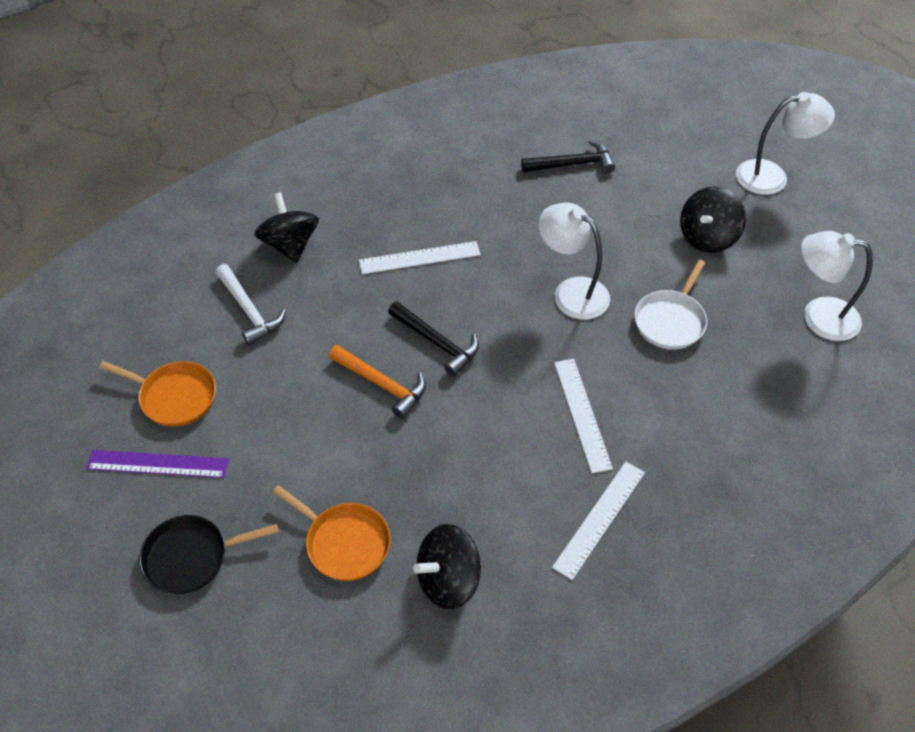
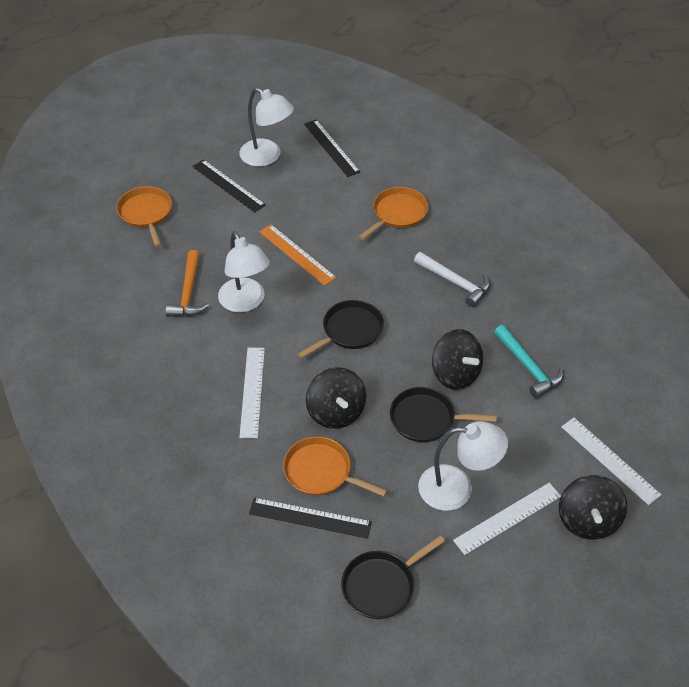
black hammer: 2 -> 0
black pan: 1 -> 3
black ruler: 0 -> 3
orange pan: 2 -> 3
orange ruler: 0 -> 1
purple ruler: 1 -> 0
turquoise hammer: 0 -> 1
white pan: 1 -> 0

